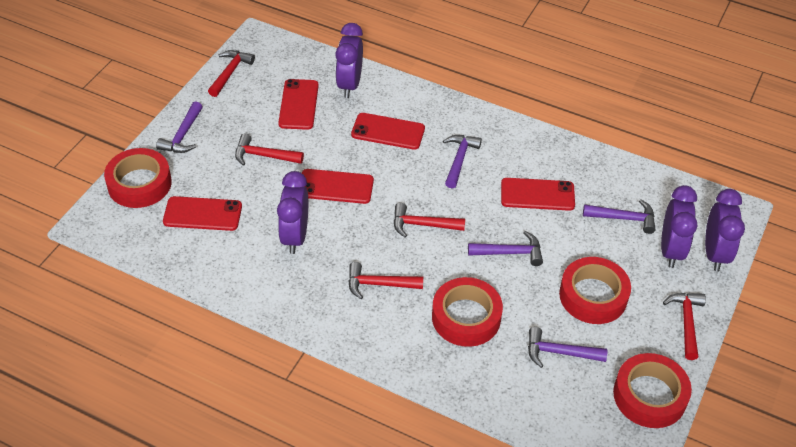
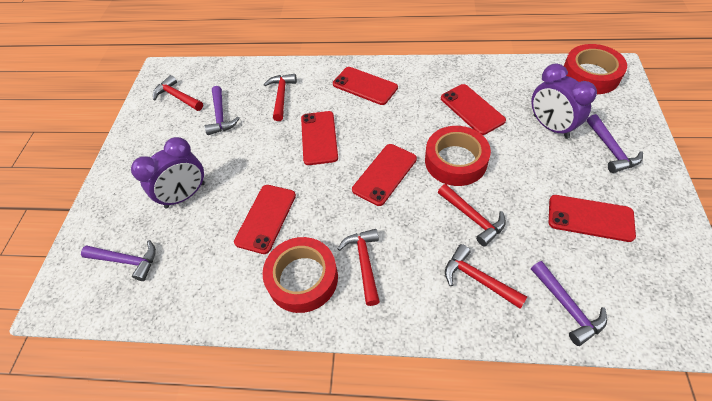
purple clock: 4 -> 2
purple hammer: 5 -> 4
red phone: 5 -> 6
red tape: 4 -> 3

